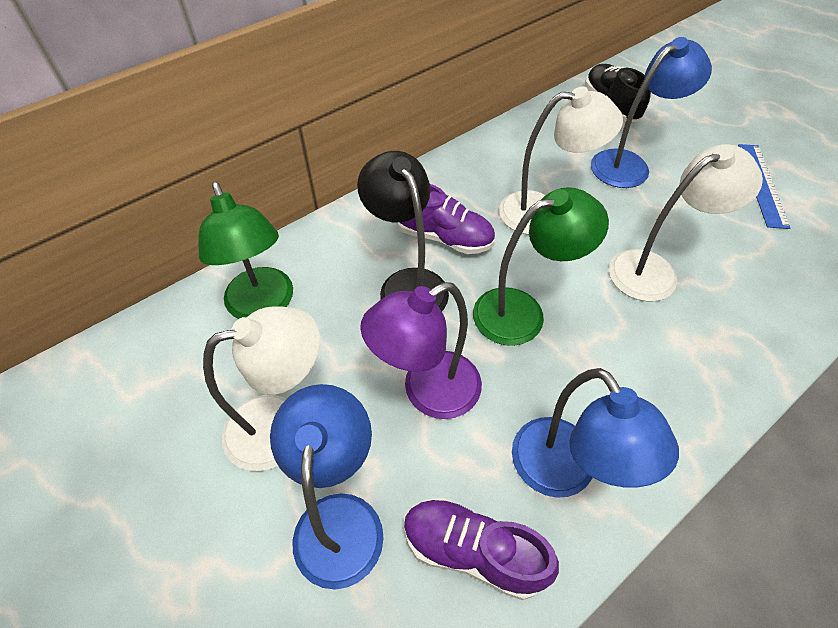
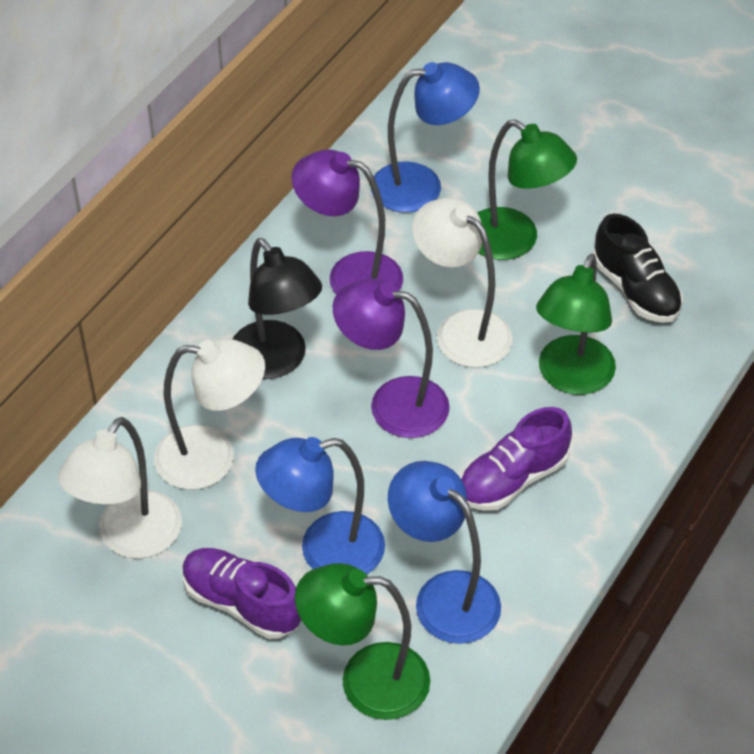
blue ruler: 1 -> 0
green lamp: 2 -> 3
purple lamp: 1 -> 2

